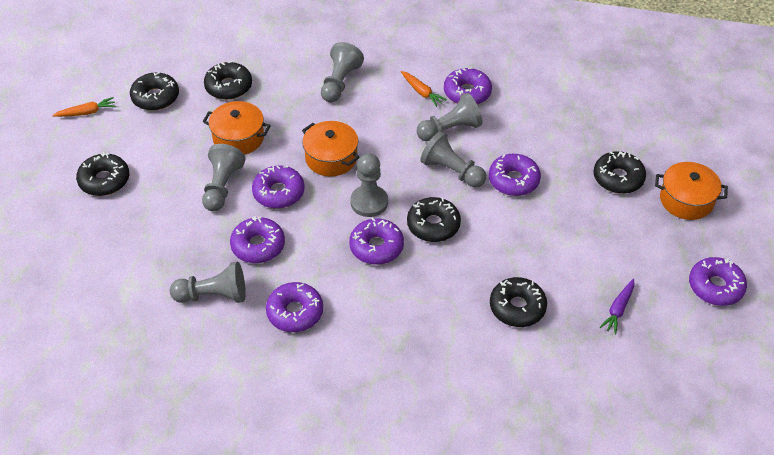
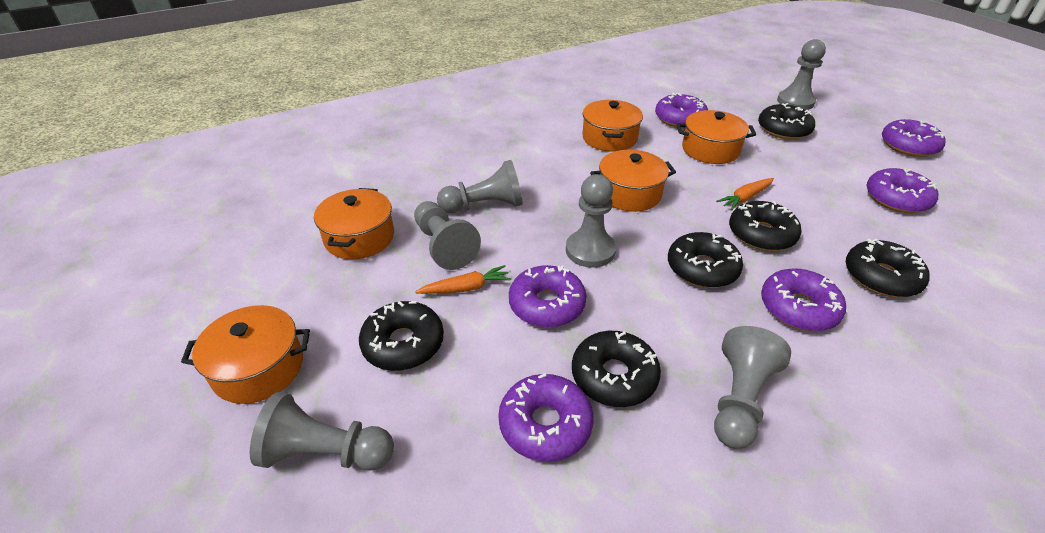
orange pot: 3 -> 5
purple carrot: 1 -> 0
purple donut: 7 -> 6

